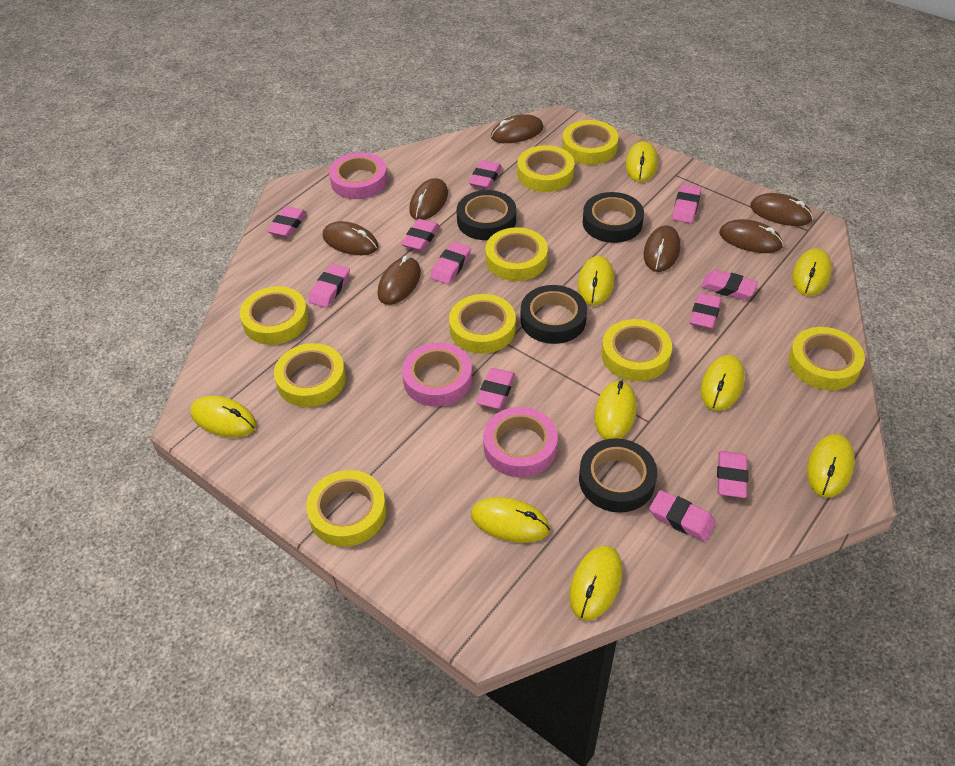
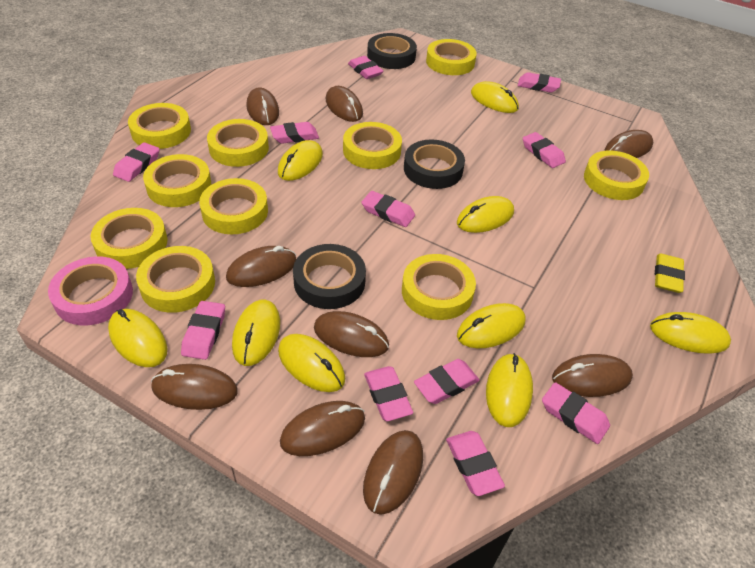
black tape: 4 -> 3
brown mouse: 7 -> 9
pink tape: 3 -> 1
yellow eraser: 0 -> 1
yellow tape: 9 -> 10

